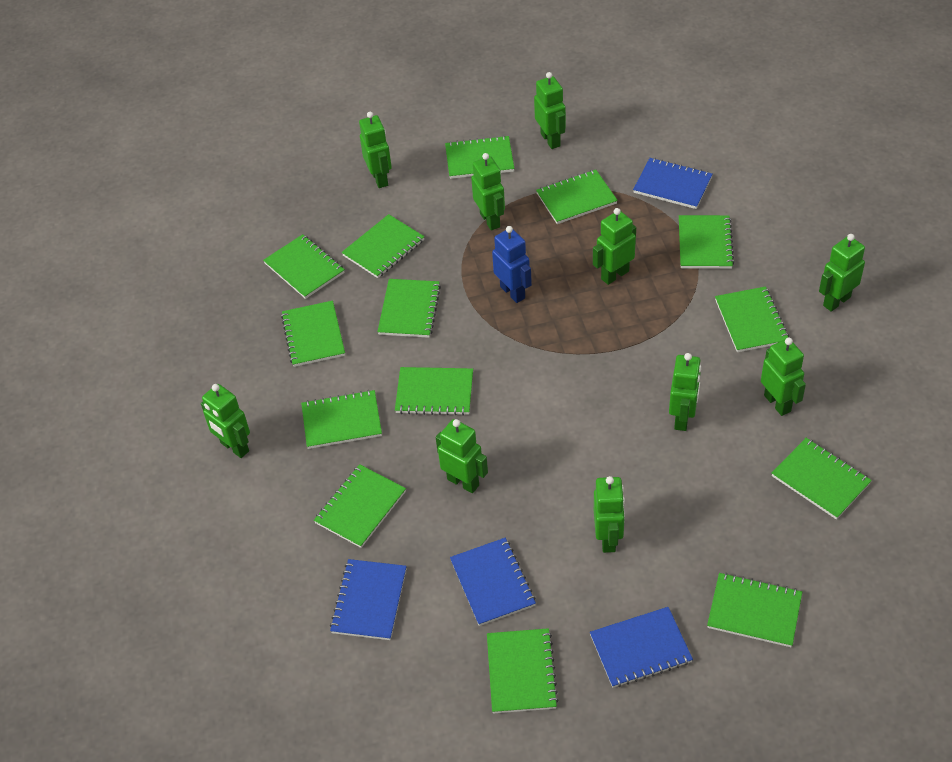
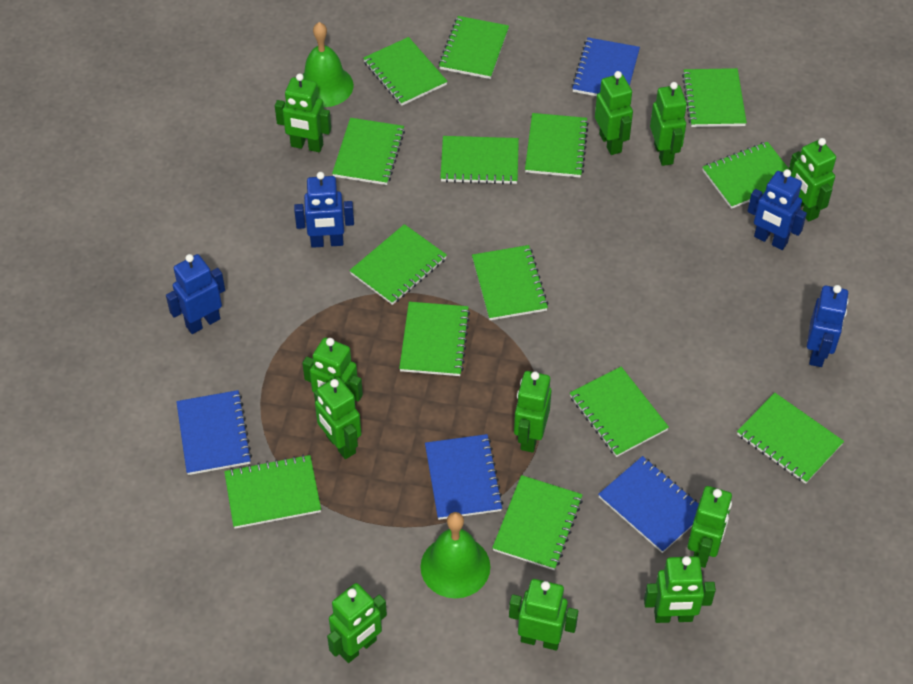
blue robot: 1 -> 4
green bell: 0 -> 2
green robot: 10 -> 11

